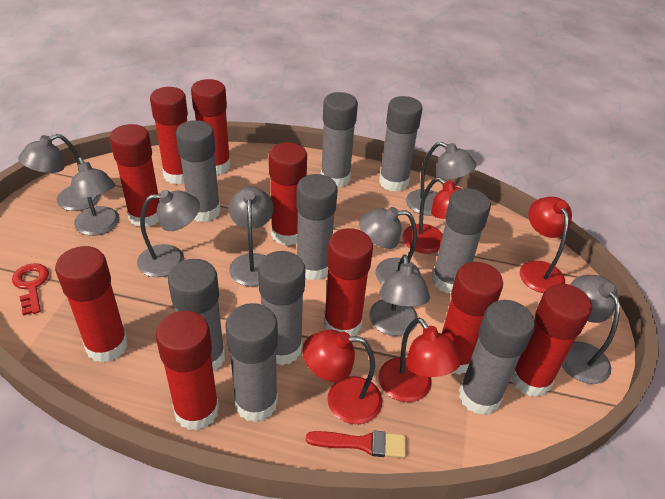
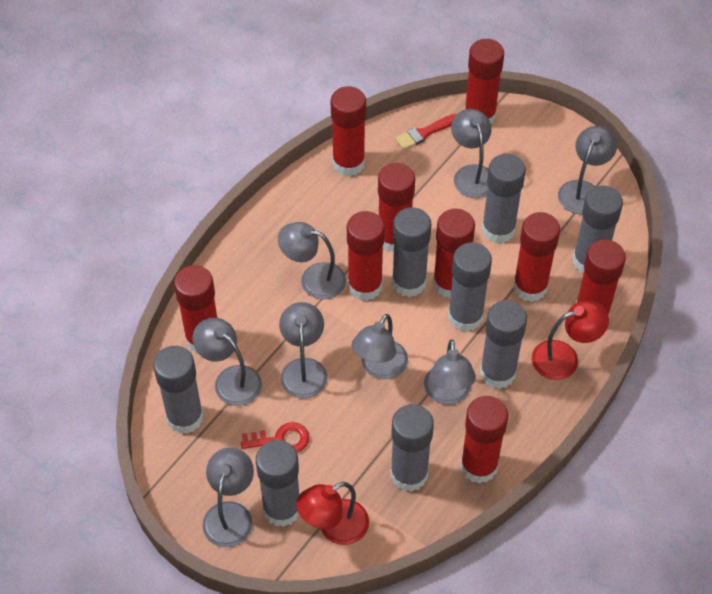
grey glue stick: 9 -> 8
red lamp: 4 -> 2

